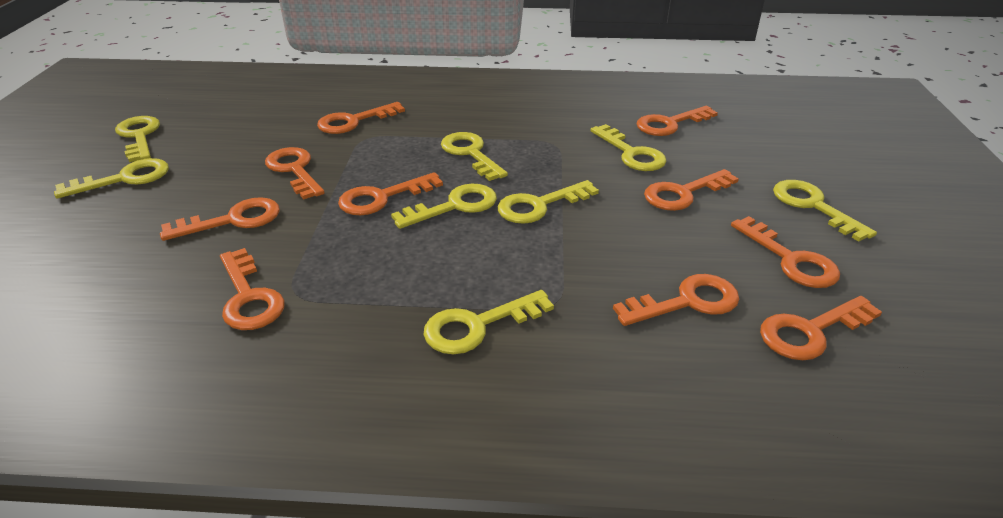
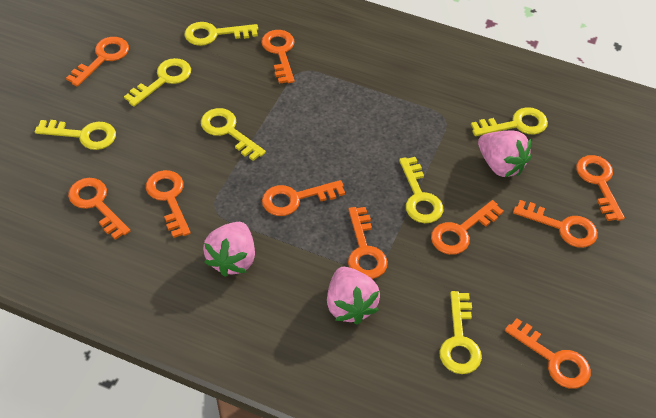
pink strawberry: 0 -> 3
yellow key: 8 -> 7

